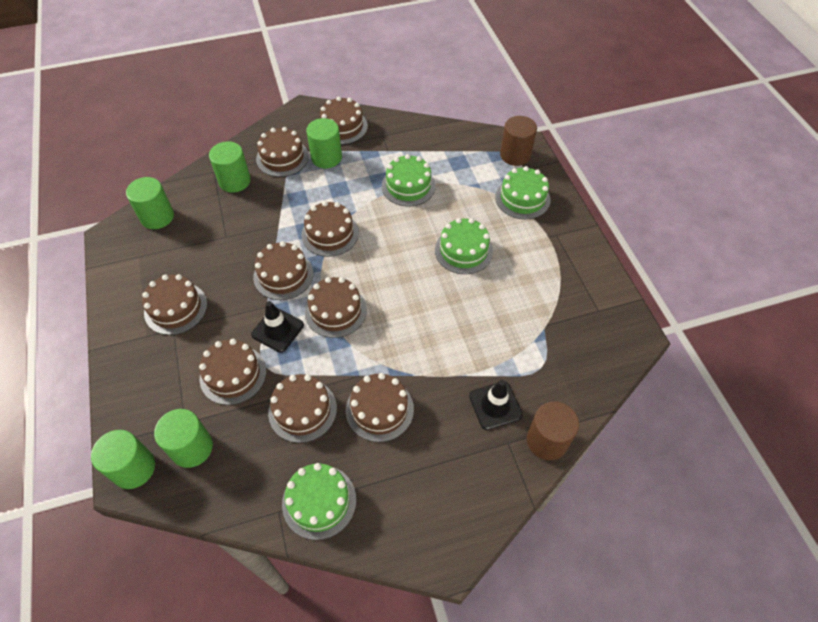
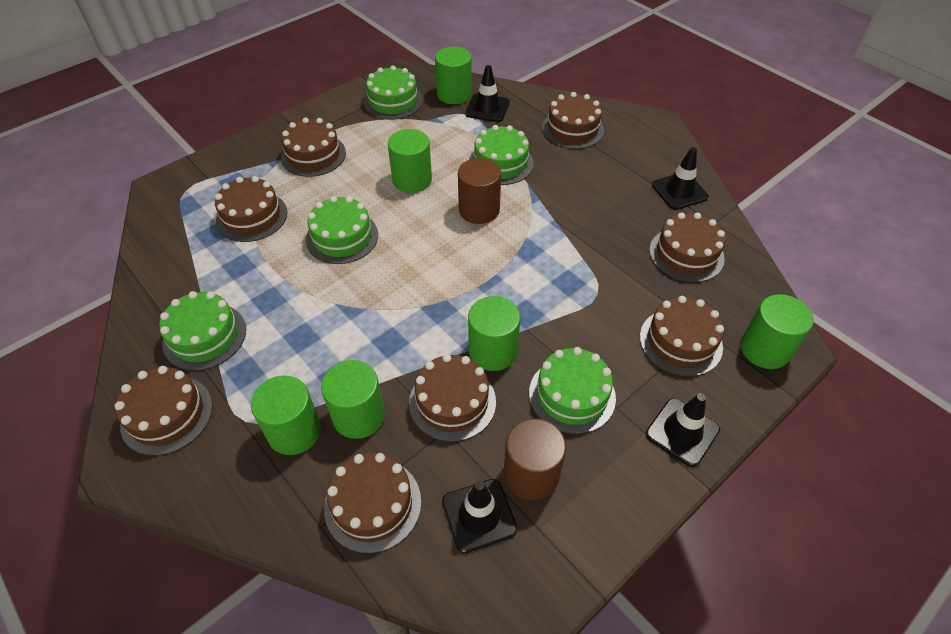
black traffic cone: 2 -> 4
brown cake: 9 -> 8
green cake: 4 -> 5
green cylinder: 5 -> 6

